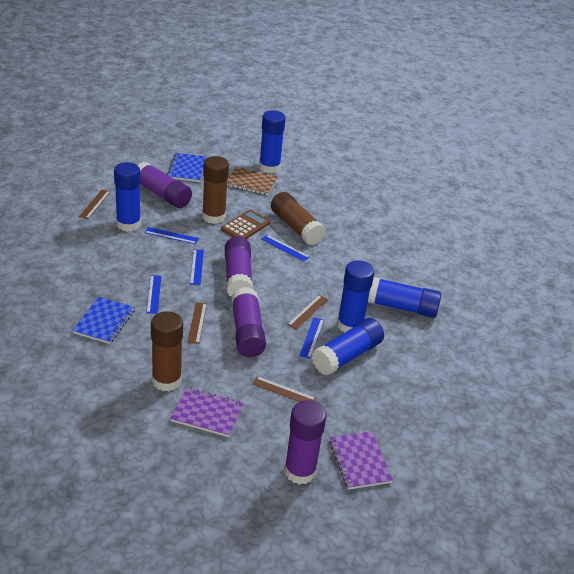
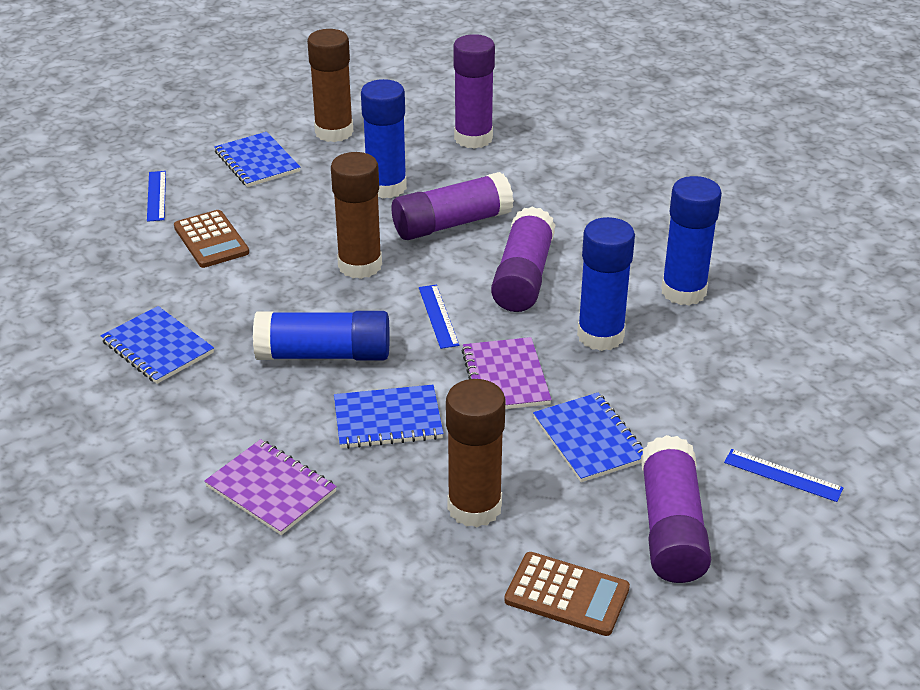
blue glue stick: 5 -> 4
blue notebook: 2 -> 4
blue ruler: 5 -> 3
brown calculator: 1 -> 2
brown notebook: 1 -> 0
brown ruler: 4 -> 0

